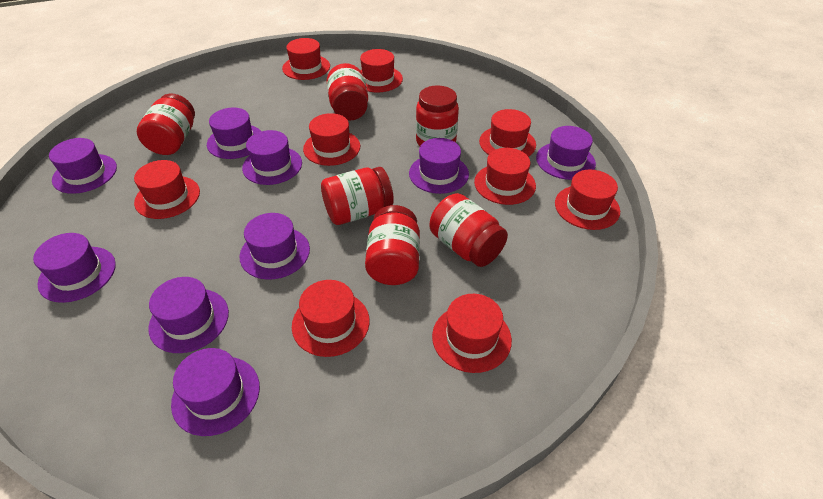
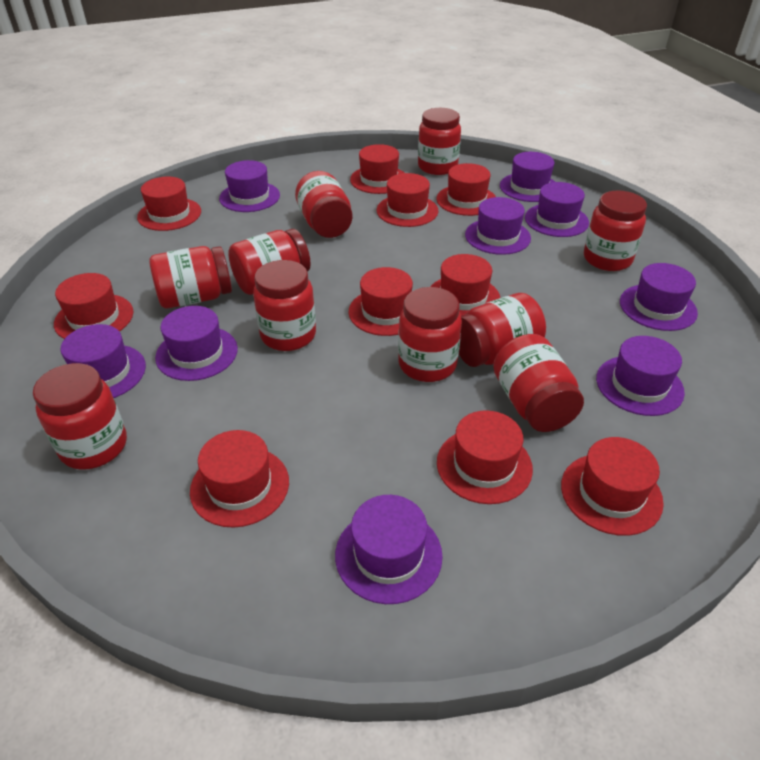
red hat: 9 -> 10
red jar: 6 -> 10

